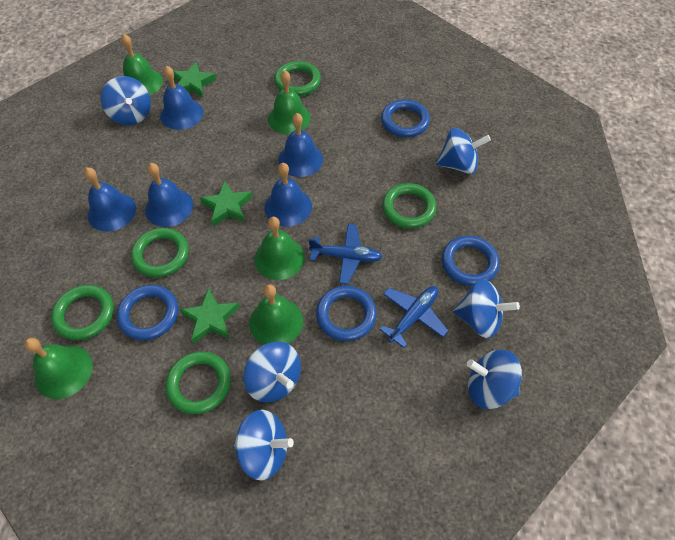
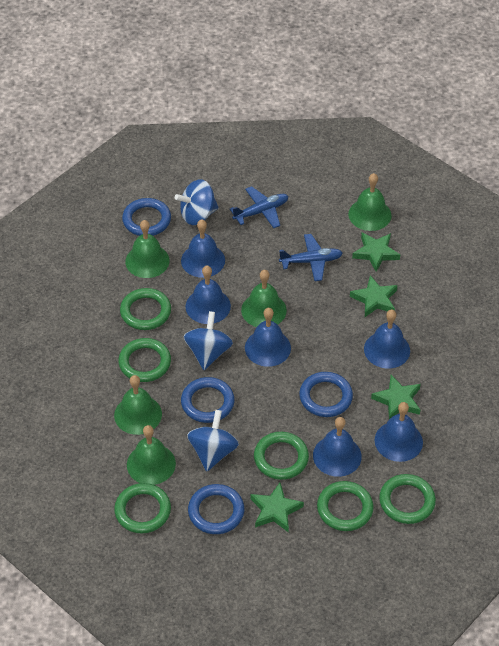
blue bell: 5 -> 6
blue spinning top: 6 -> 3
green ring: 5 -> 6
green star: 3 -> 4

